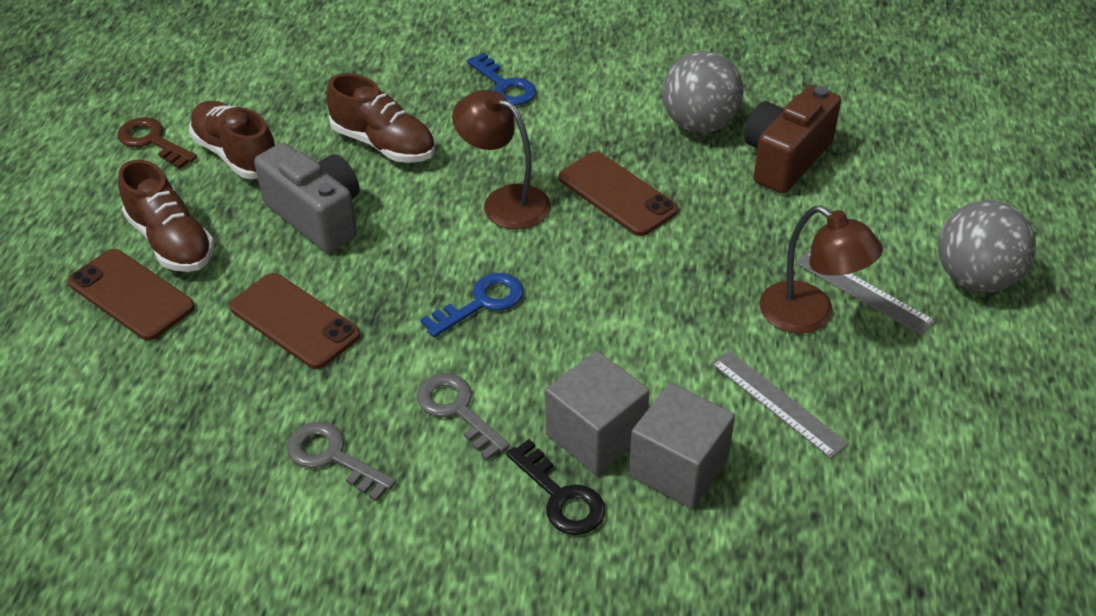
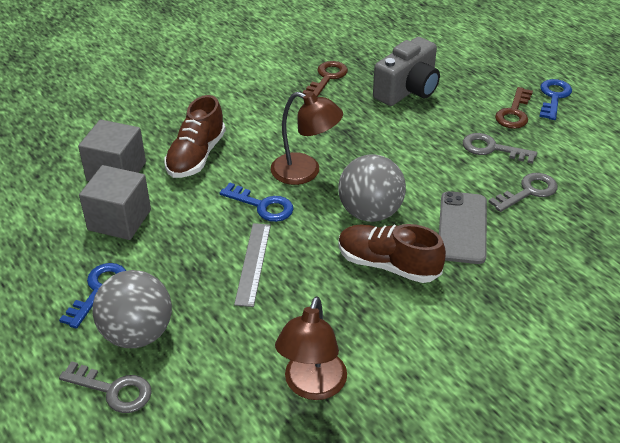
black key: 1 -> 0
blue key: 2 -> 3
brown camera: 1 -> 0
brown key: 1 -> 2
brown phone: 3 -> 0
brown shoe: 3 -> 2
grey key: 2 -> 3
grey phone: 0 -> 1
grey ruler: 2 -> 1

